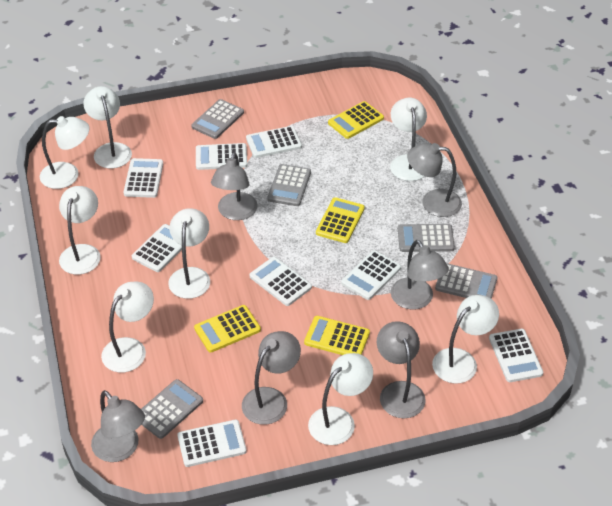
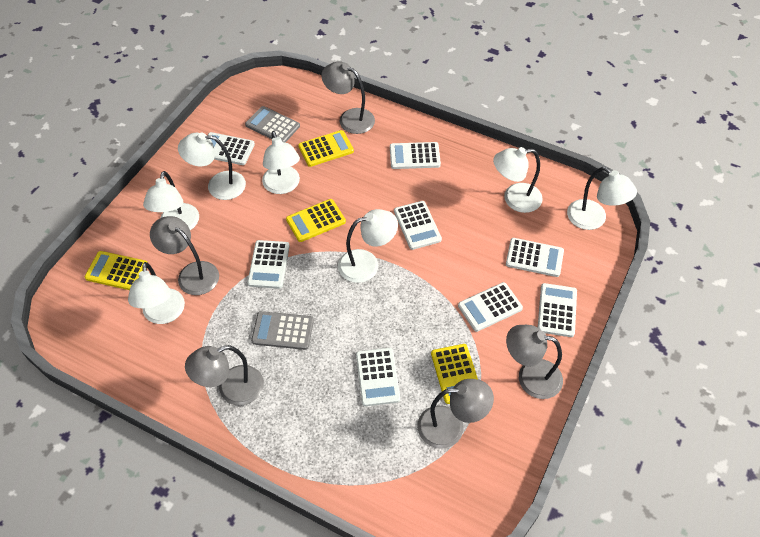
grey calculator: 5 -> 2
grey lamp: 6 -> 5
white lamp: 8 -> 7

